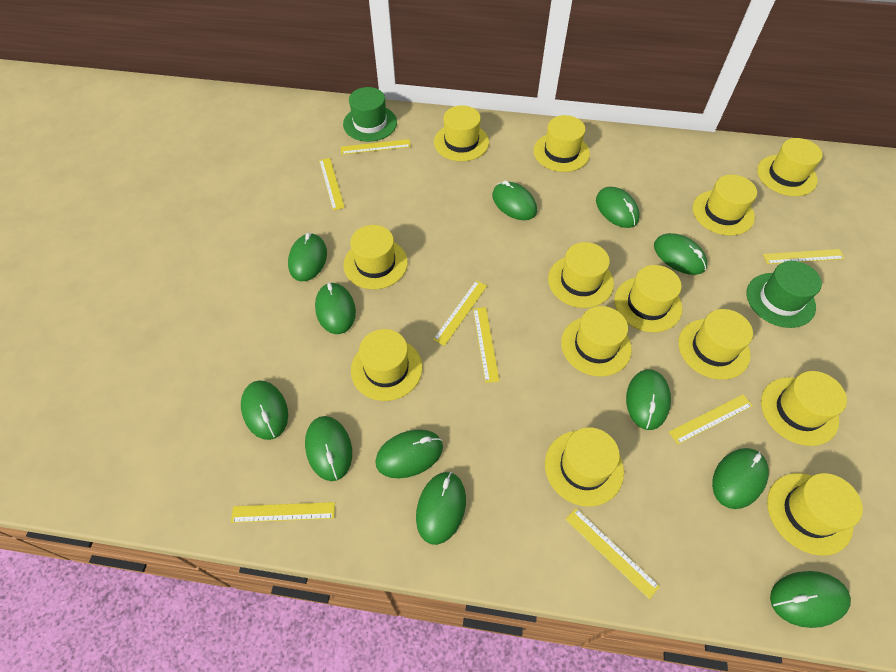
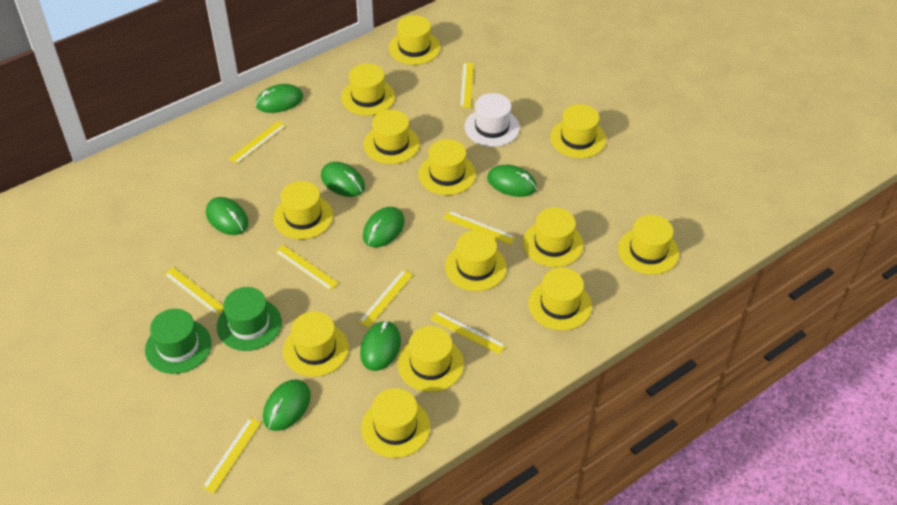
green mouse: 12 -> 7
white hat: 0 -> 1

